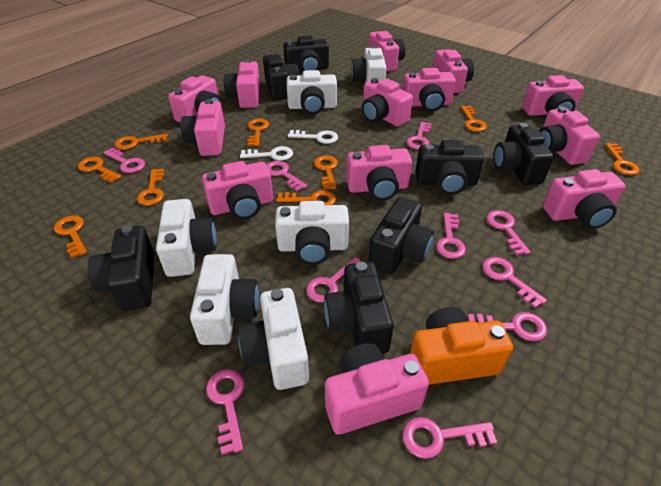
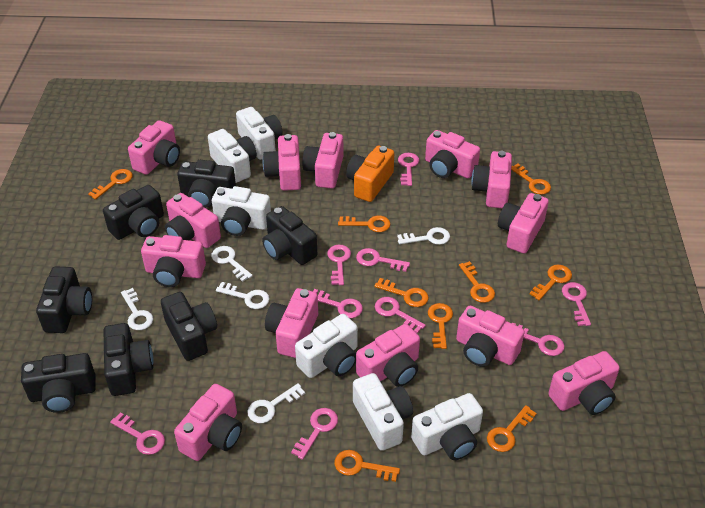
pink key: 10 -> 9
white key: 2 -> 5

